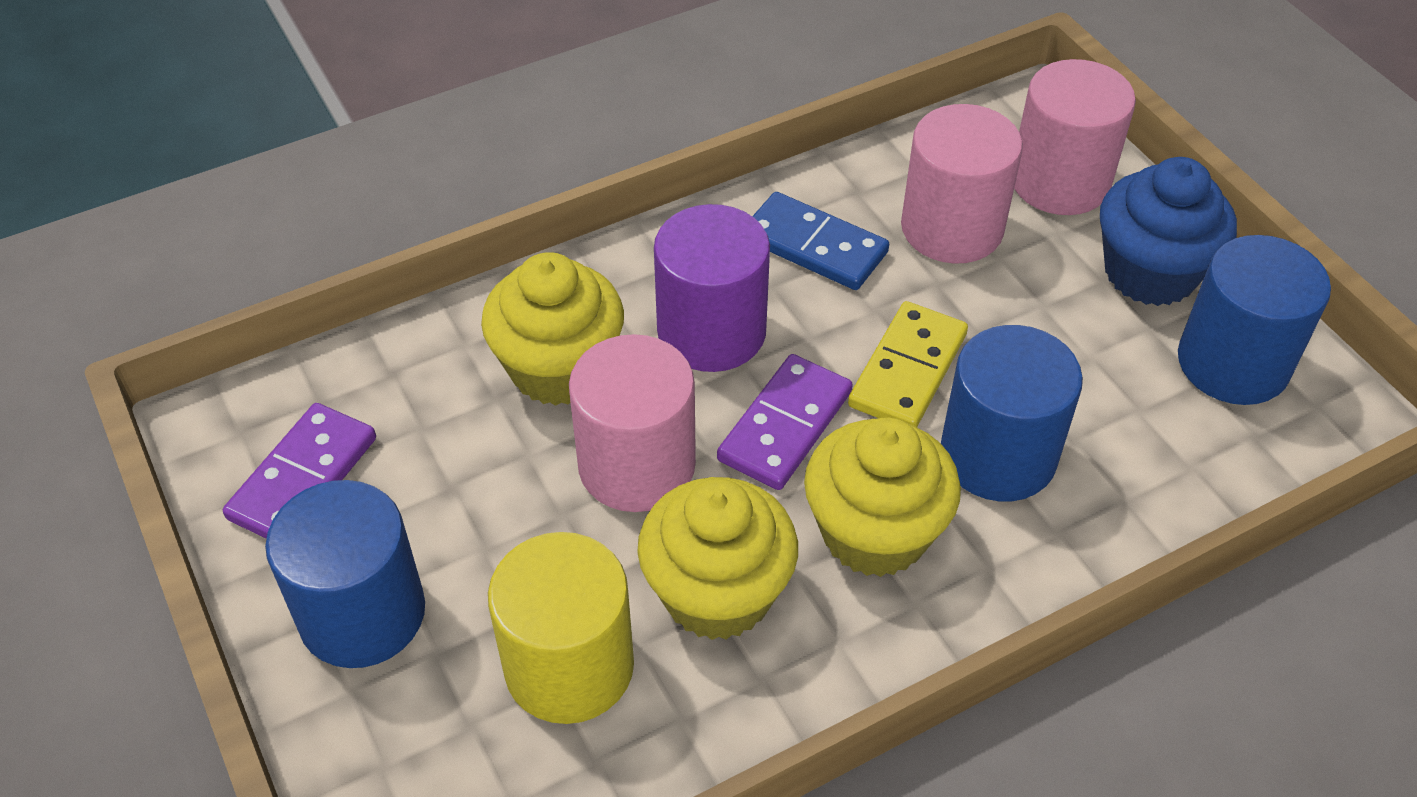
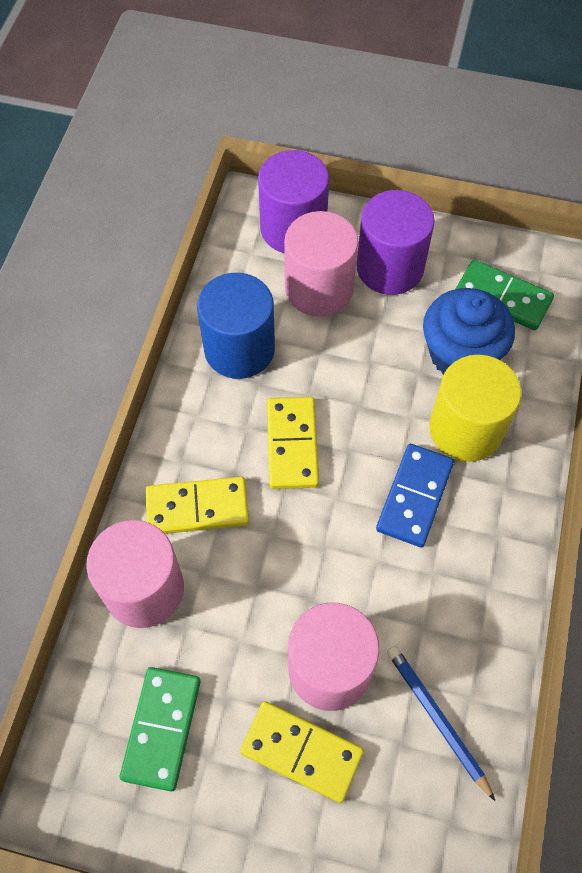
blue cylinder: 3 -> 1
blue pencil: 0 -> 1
green domino: 0 -> 2
purple cylinder: 1 -> 2
purple domino: 2 -> 0
yellow cupcake: 3 -> 0
yellow domino: 1 -> 3

